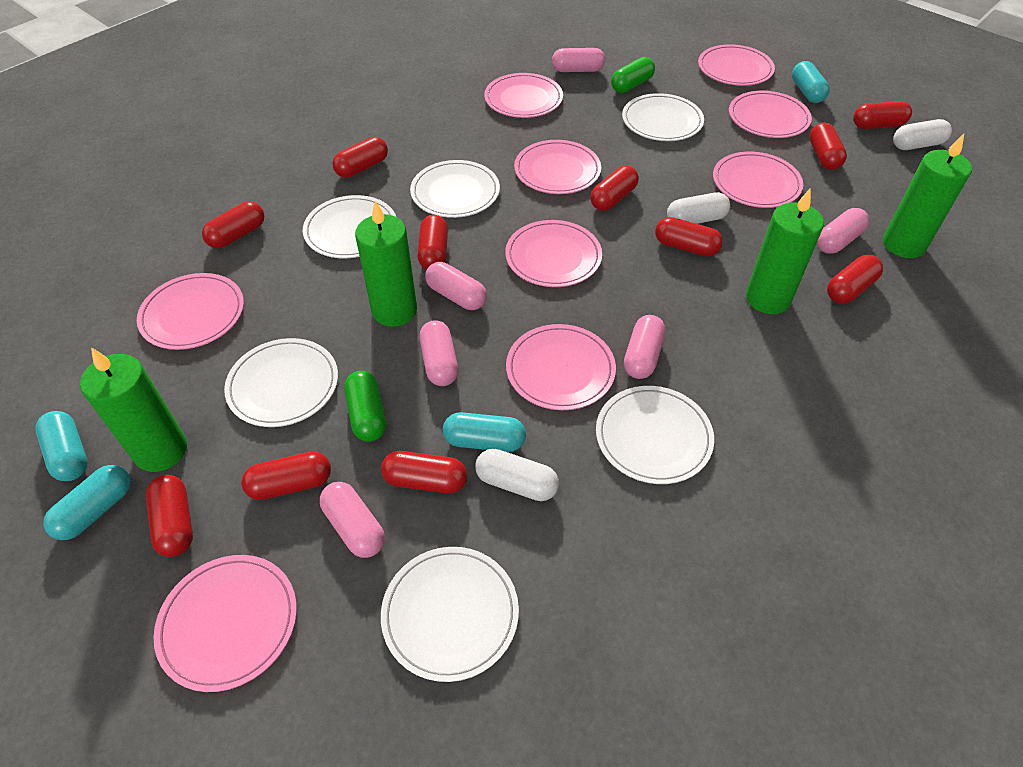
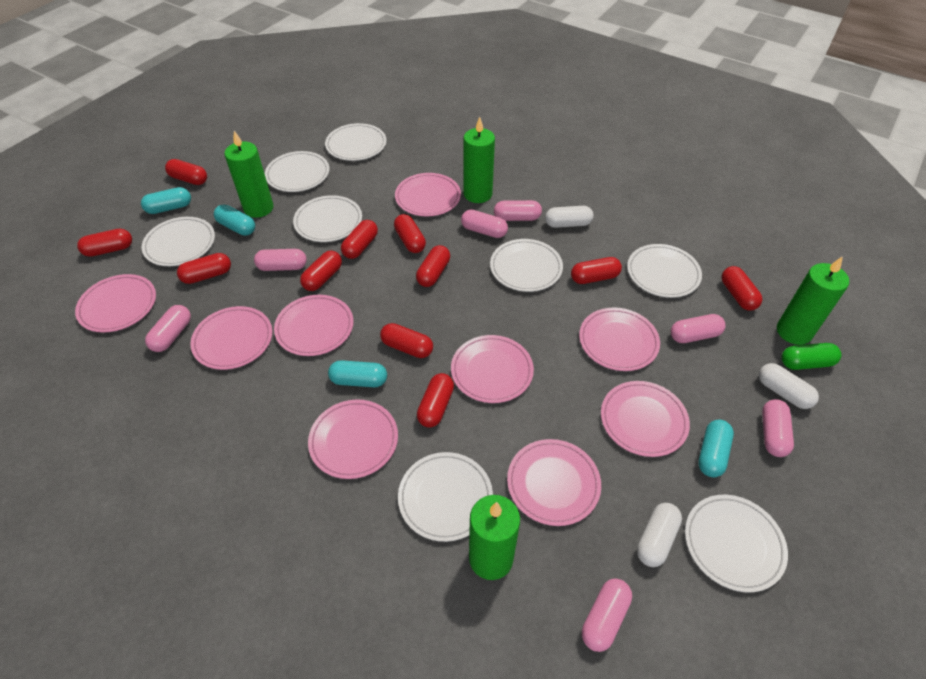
green capsule: 2 -> 1
pink capsule: 6 -> 7
white plate: 6 -> 8

